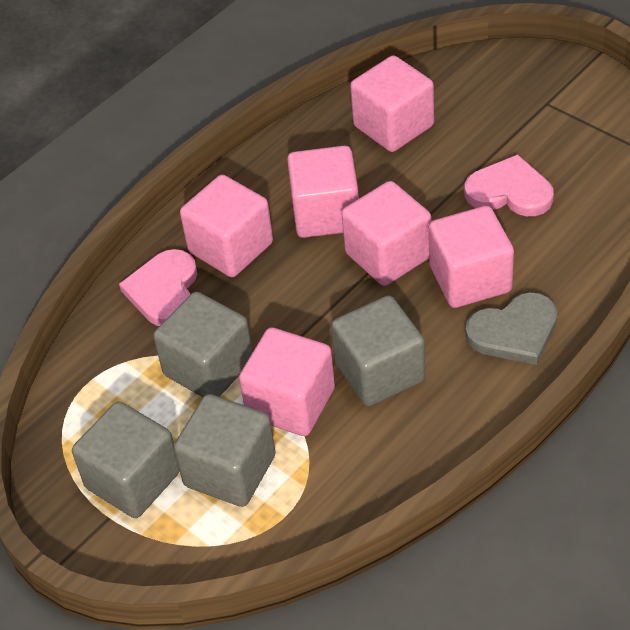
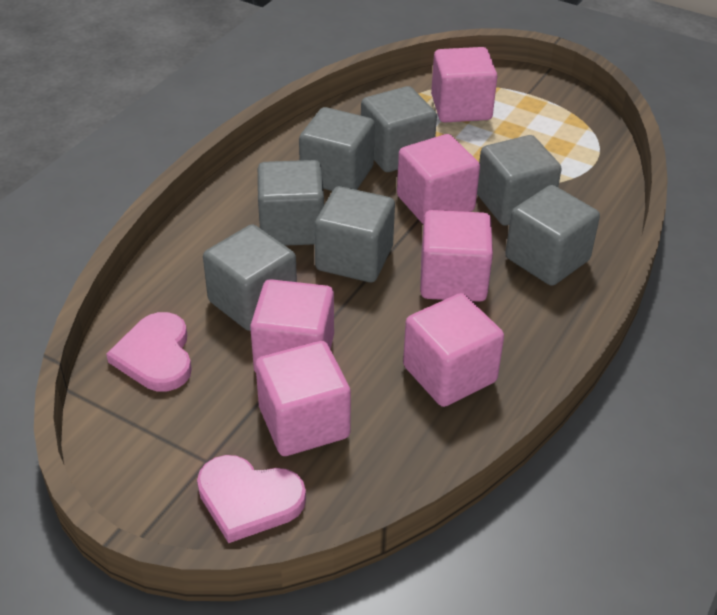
grey cube: 4 -> 7
grey heart: 1 -> 0

